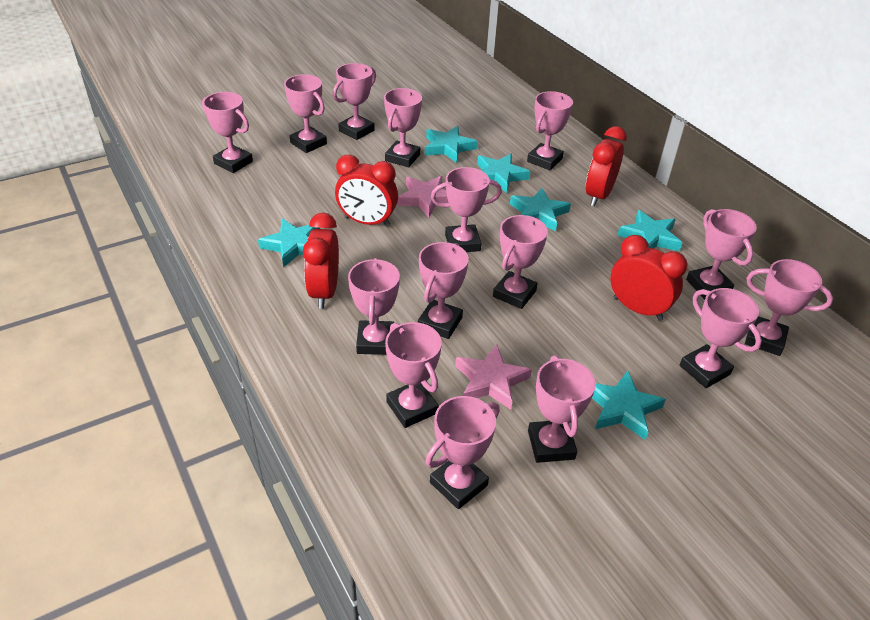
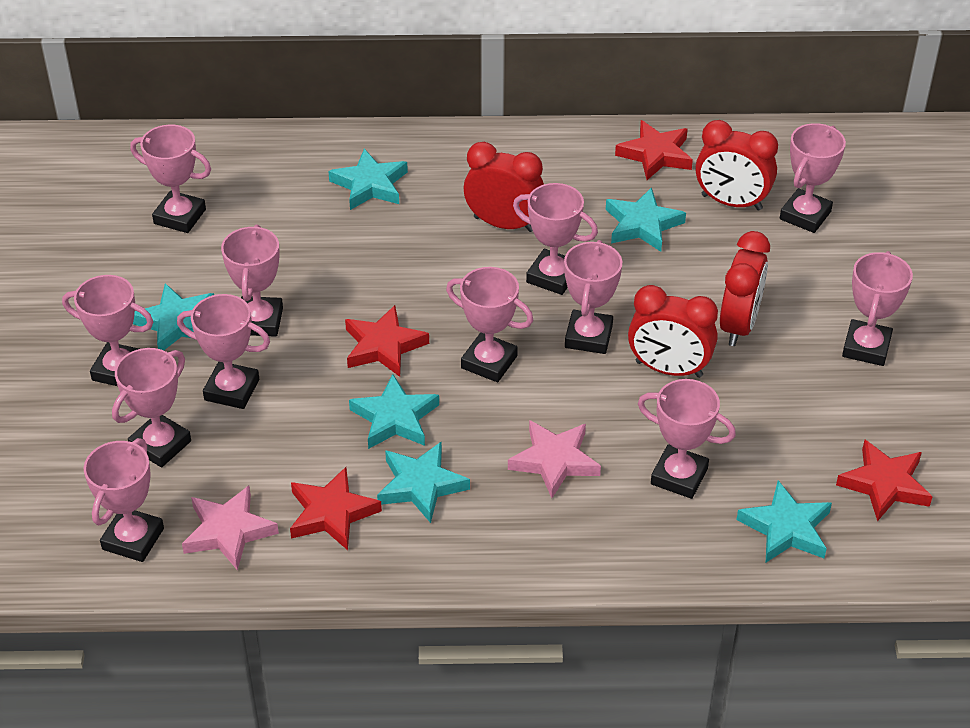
pink trophy: 15 -> 12
red star: 0 -> 4

